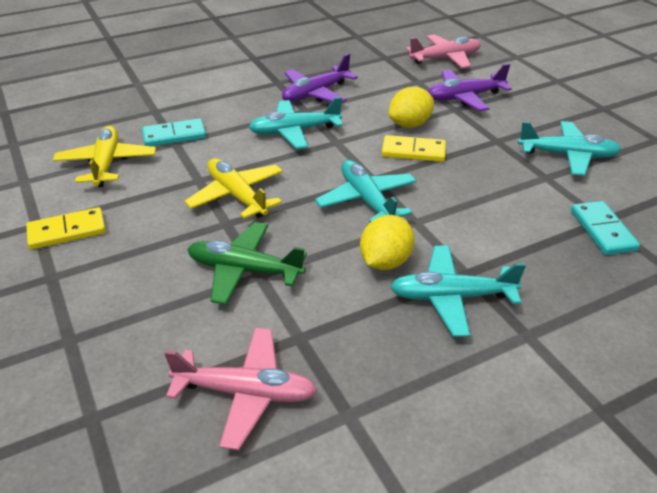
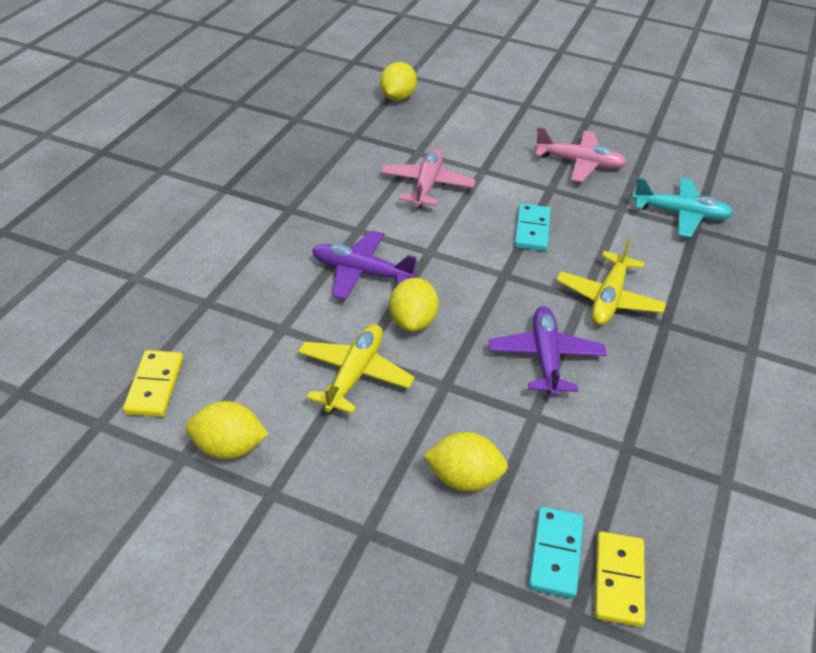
green plane: 1 -> 0
turquoise plane: 4 -> 1
yellow lemon: 2 -> 4

